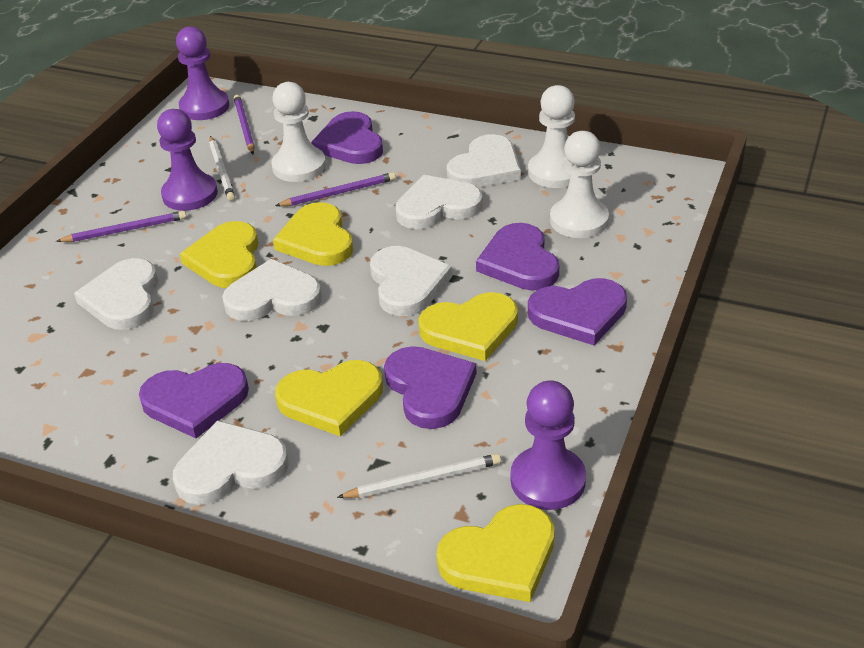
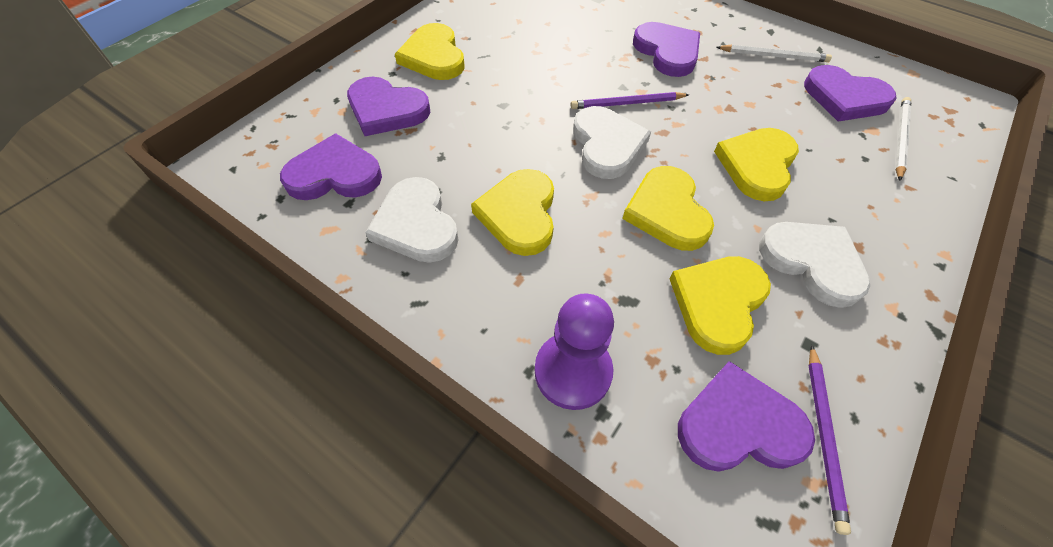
purple pawn: 3 -> 1
purple pencil: 3 -> 2
white heart: 6 -> 3
white pawn: 3 -> 0

